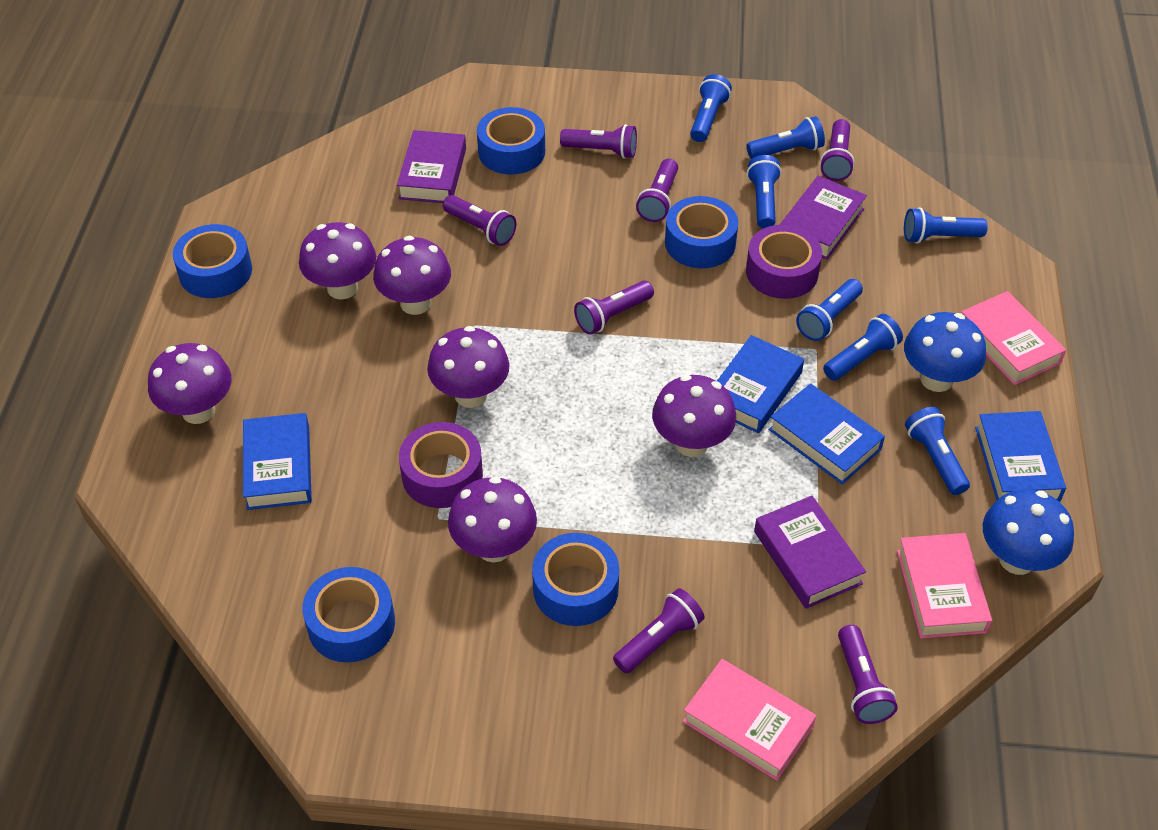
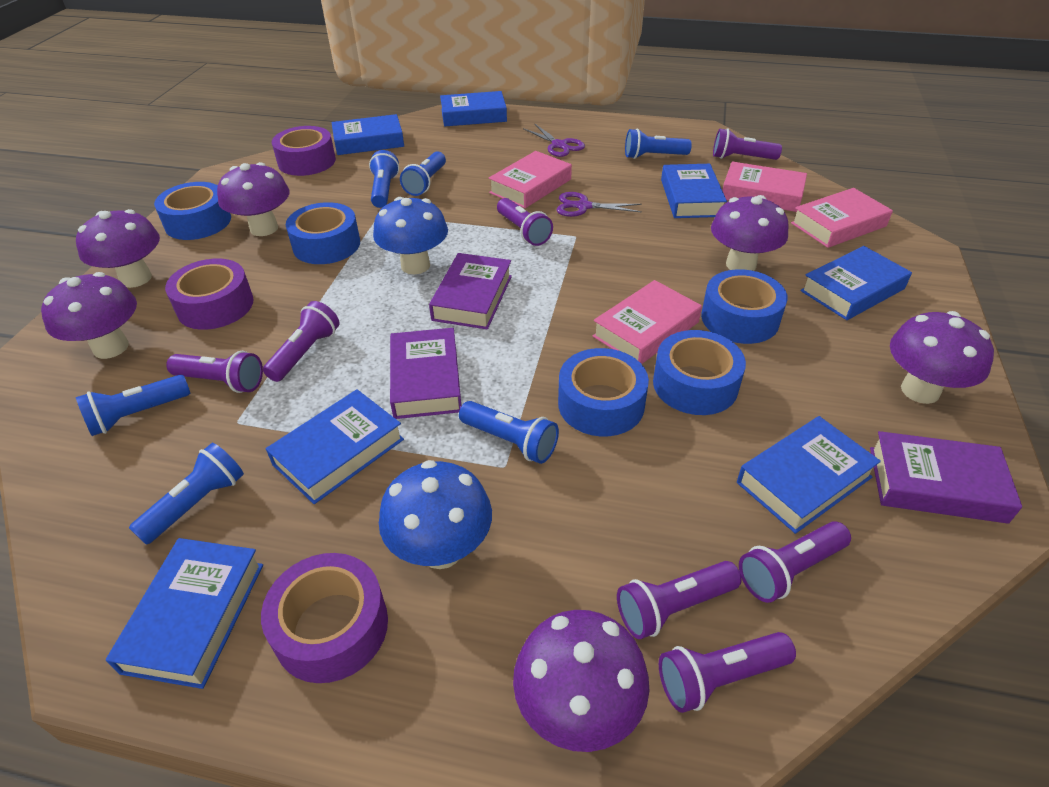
blue book: 4 -> 7
blue flashlight: 7 -> 6
pink book: 3 -> 4
purple scissors: 0 -> 2
purple tape: 2 -> 3

